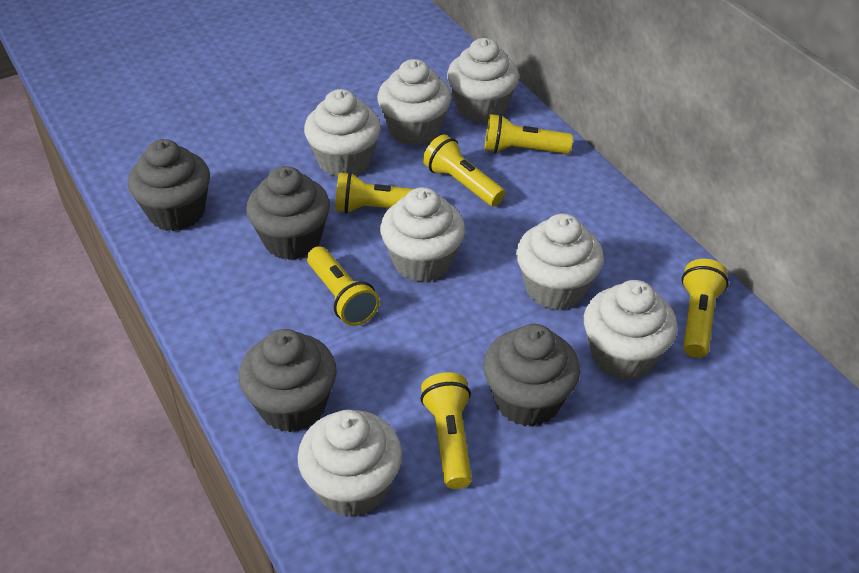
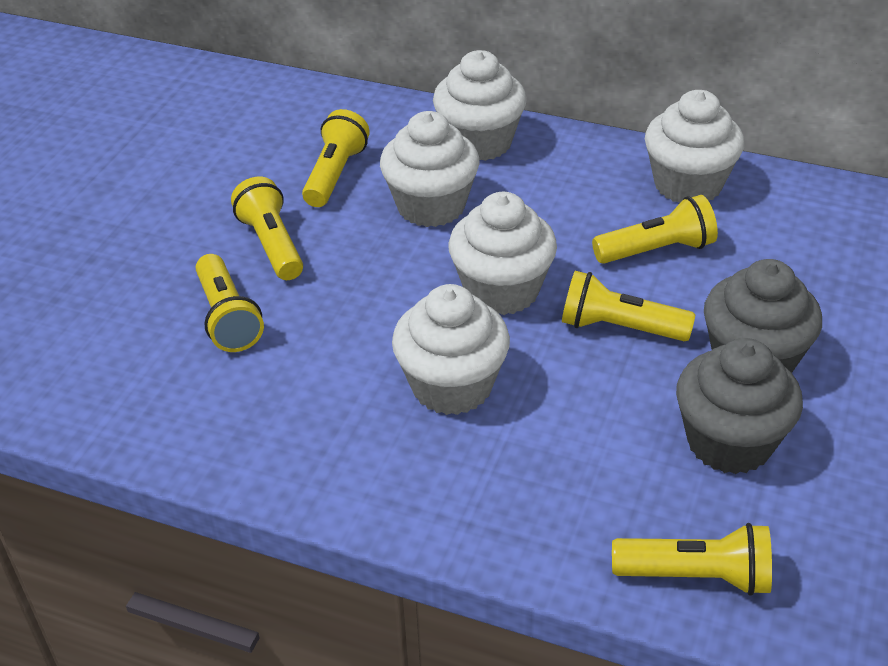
grey cupcake: 4 -> 2
white cupcake: 7 -> 5

